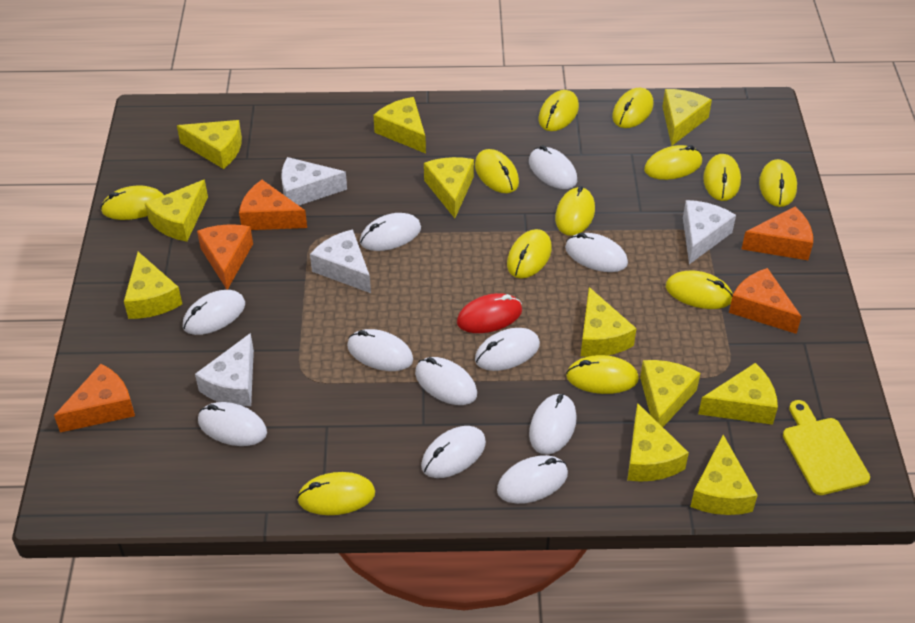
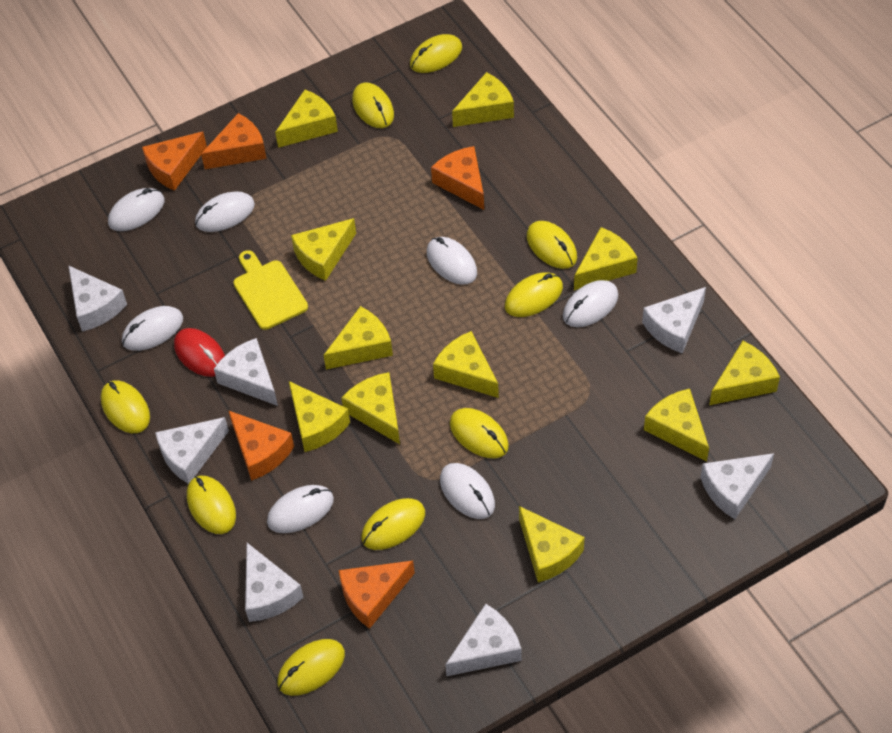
white cheese: 4 -> 7
white mouse: 11 -> 7
yellow mouse: 12 -> 9

